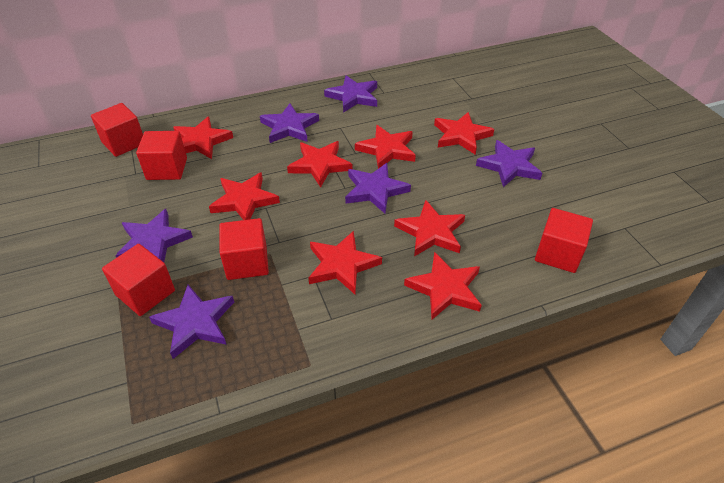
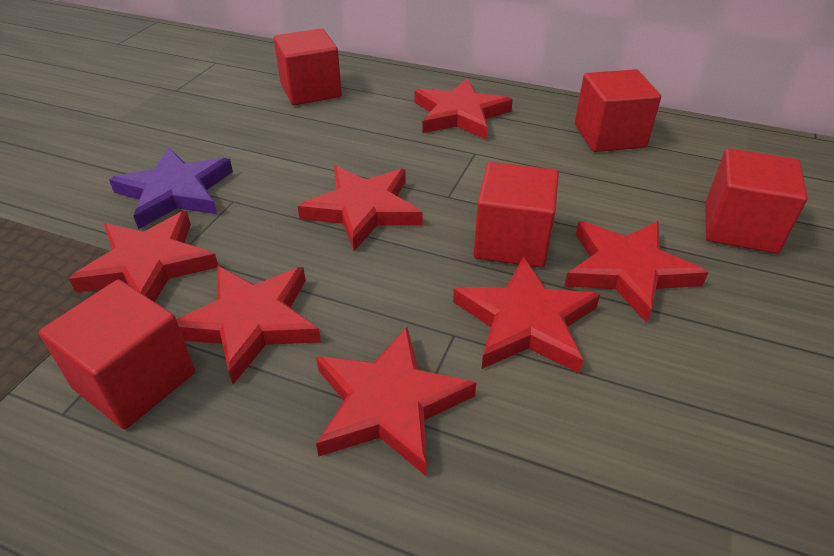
purple star: 6 -> 1
red star: 8 -> 7

